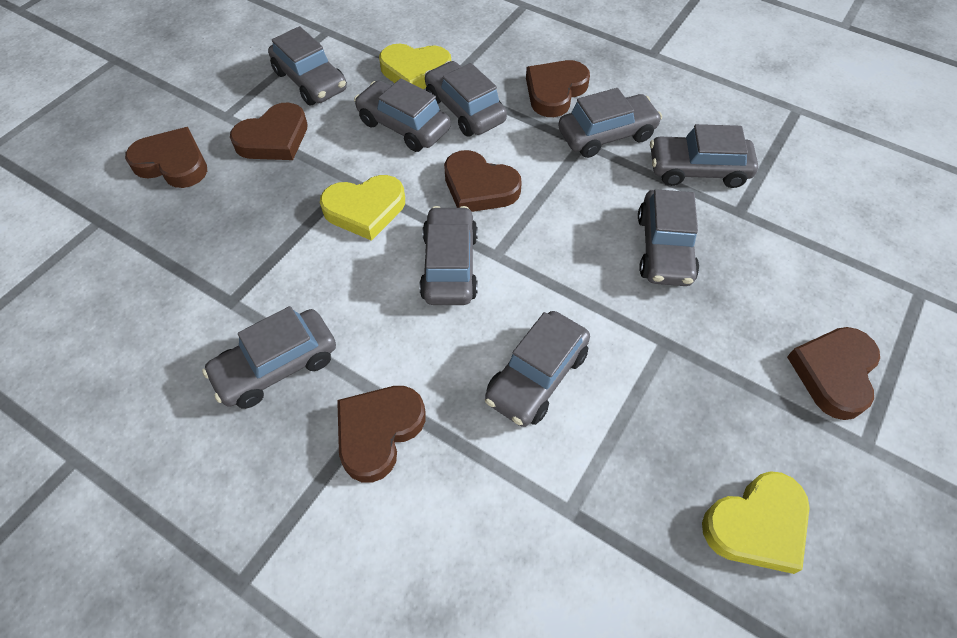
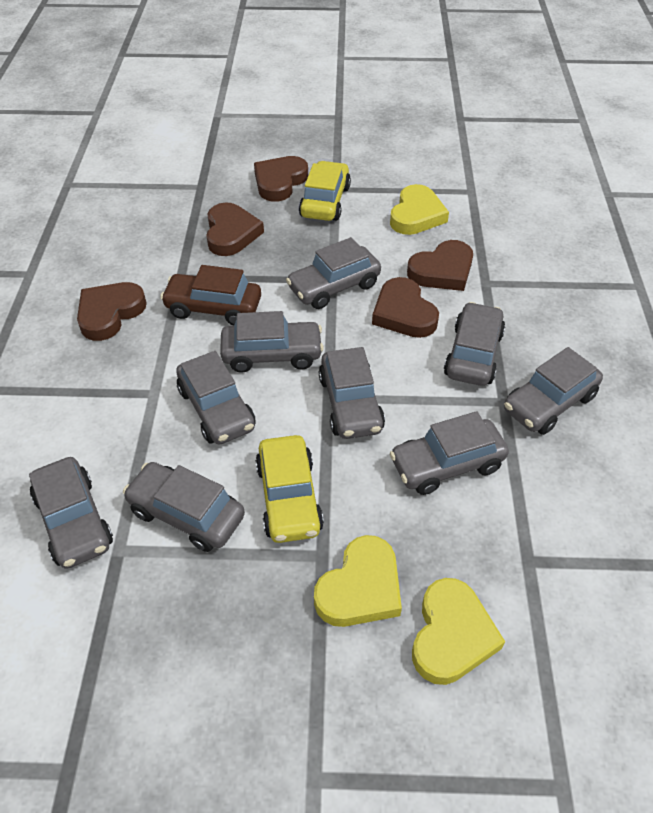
brown car: 0 -> 1
brown heart: 6 -> 5
yellow car: 0 -> 2

